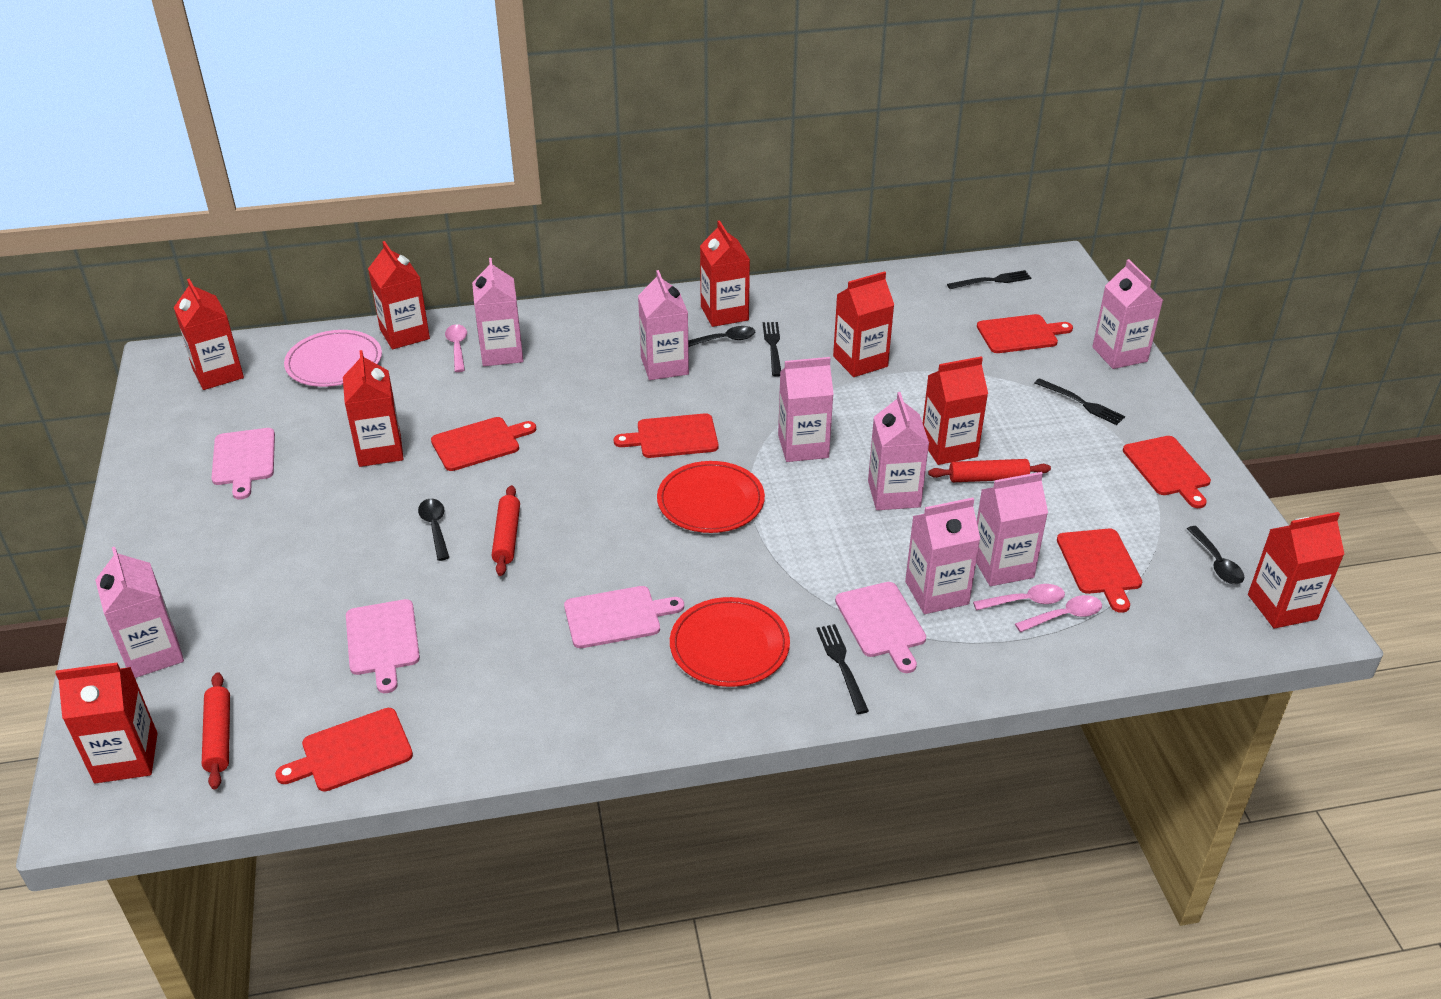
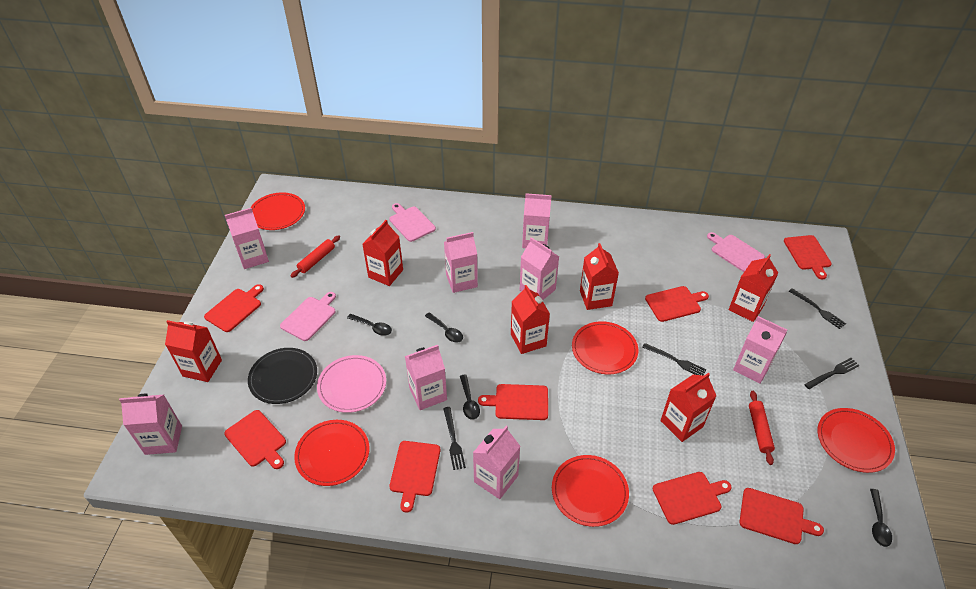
black plate: 0 -> 1
black spoon: 3 -> 4
pink cutting board: 4 -> 3
pink spoon: 3 -> 0
red carton: 8 -> 6
red cutting board: 6 -> 8
red plate: 2 -> 5
red rolling pin: 3 -> 2

